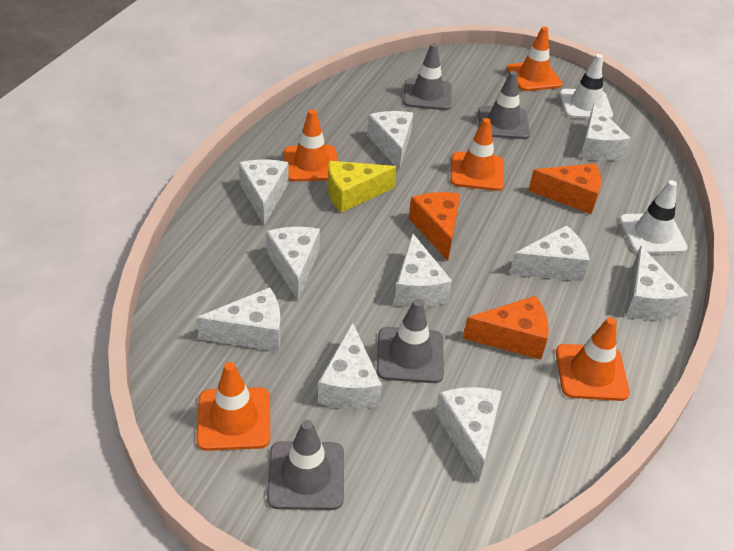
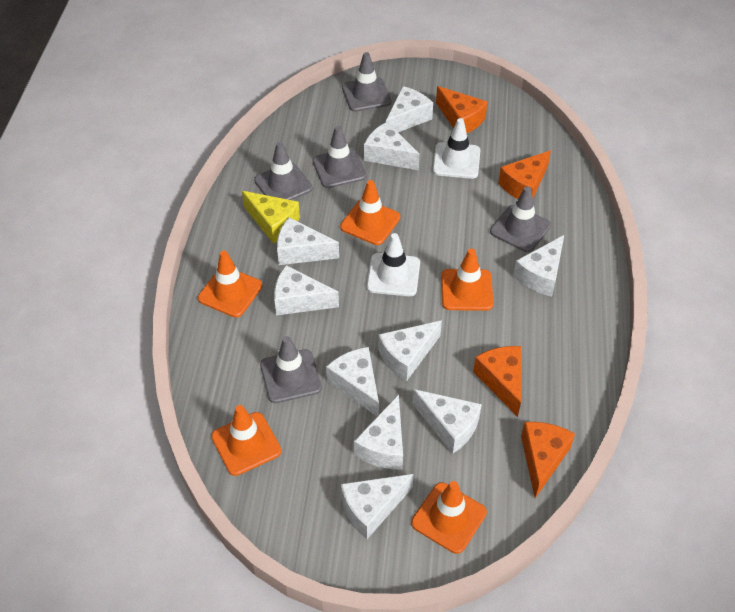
grey traffic cone: 4 -> 5
orange cheese: 3 -> 4

